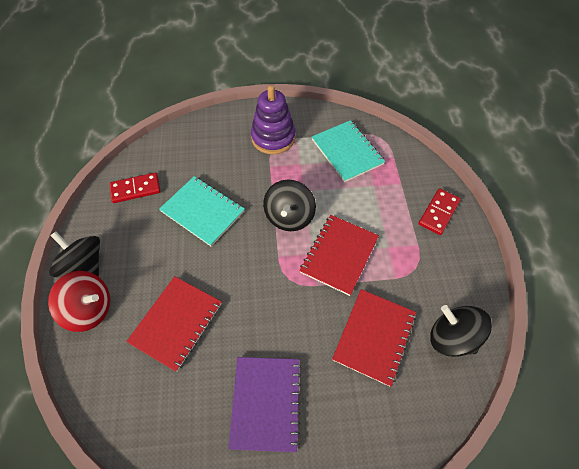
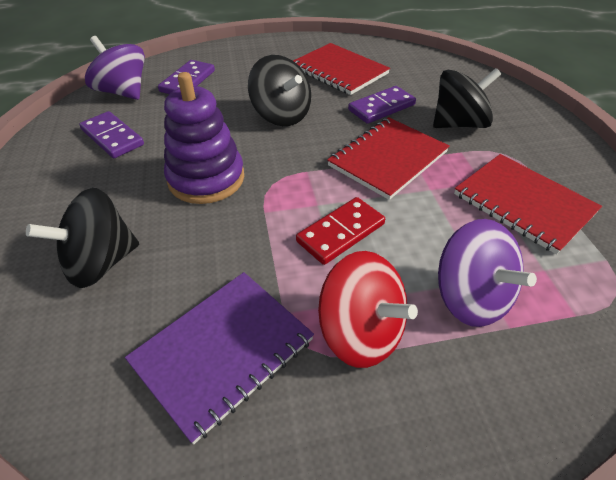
purple domino: 0 -> 3
purple spinning top: 0 -> 2
red domino: 2 -> 1
turquoise notebook: 2 -> 0

